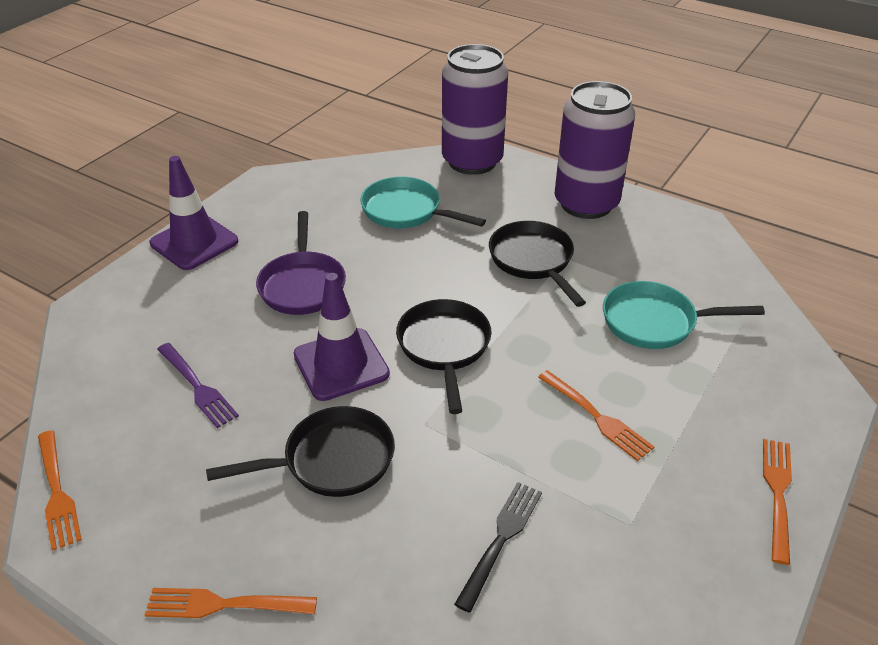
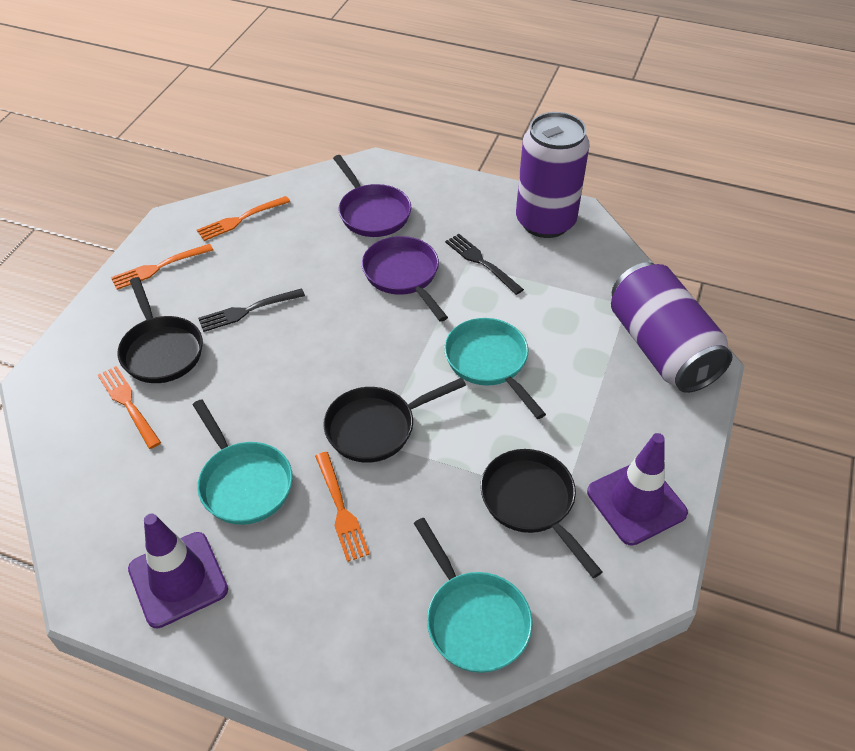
black fork: 1 -> 2
purple fork: 1 -> 0
purple pan: 1 -> 2
turquoise pan: 2 -> 3

